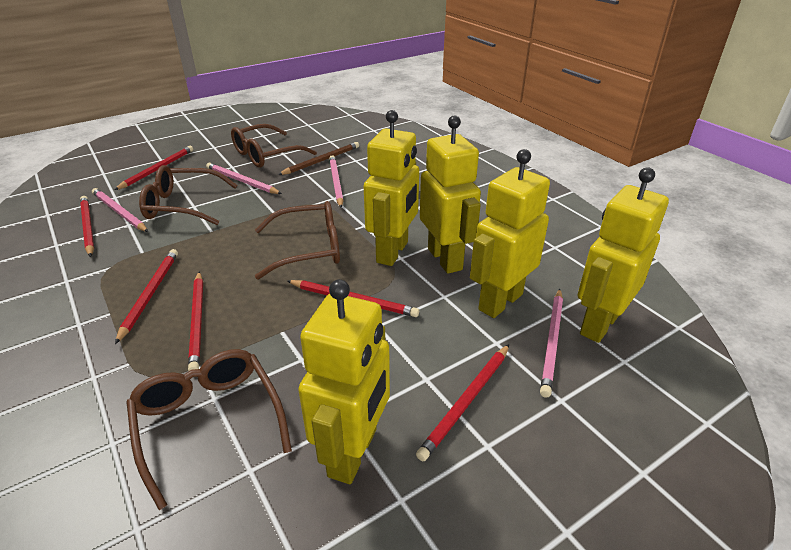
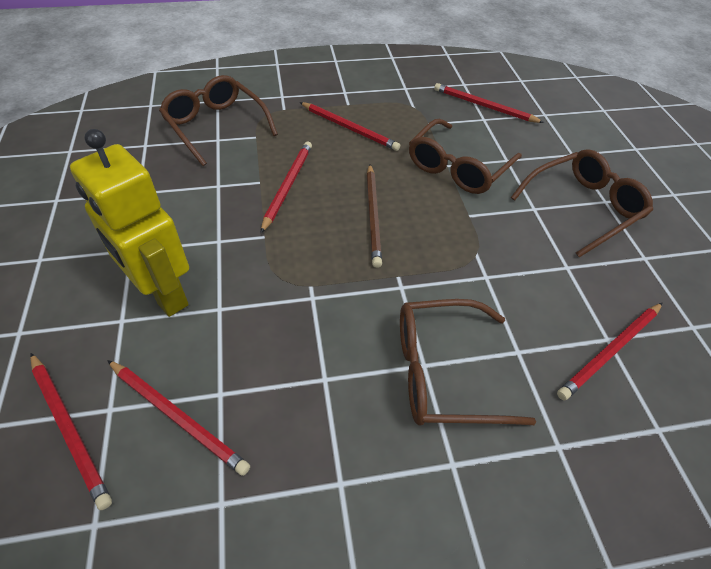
pink pencil: 4 -> 0
yellow robot: 5 -> 1

